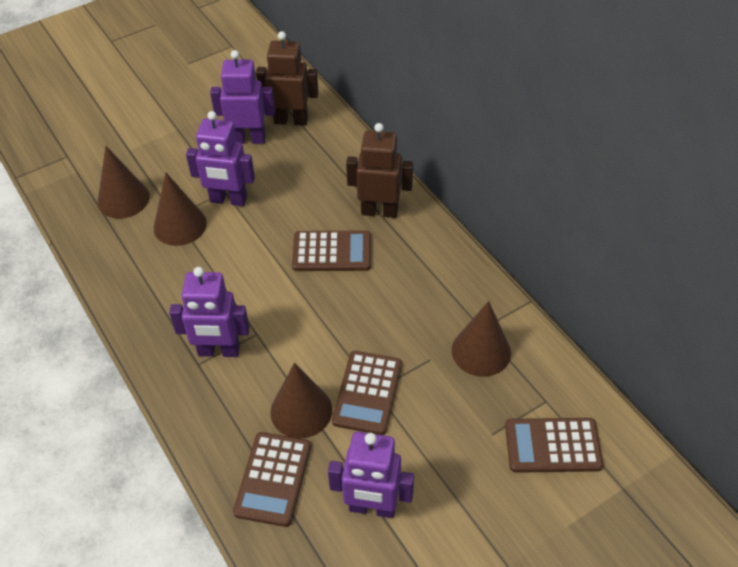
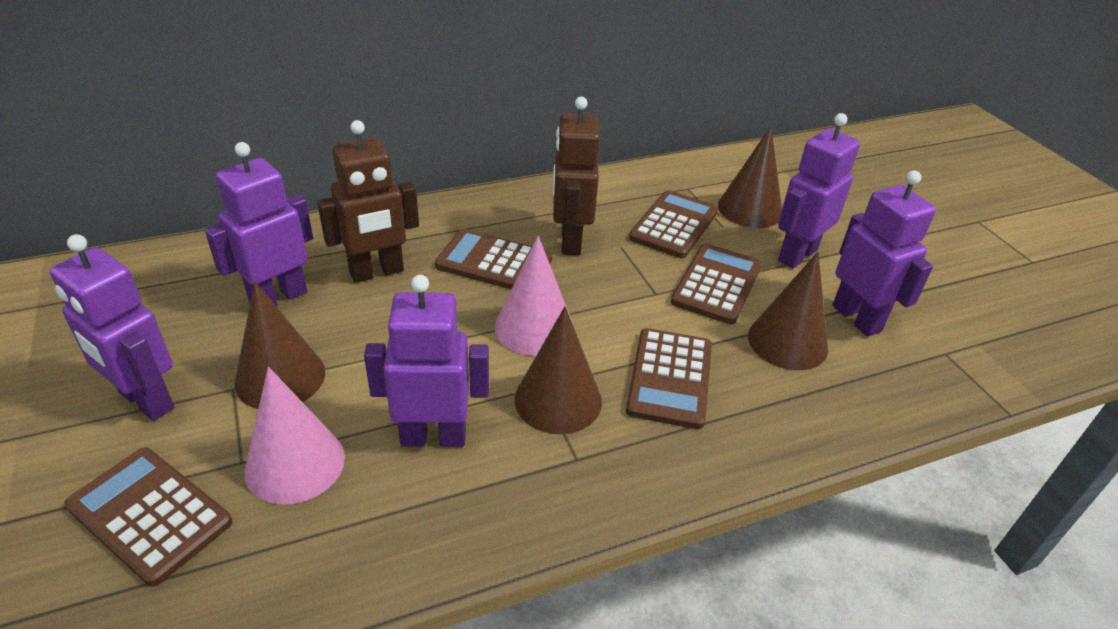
brown calculator: 4 -> 5
pink cone: 0 -> 2
purple robot: 4 -> 5

